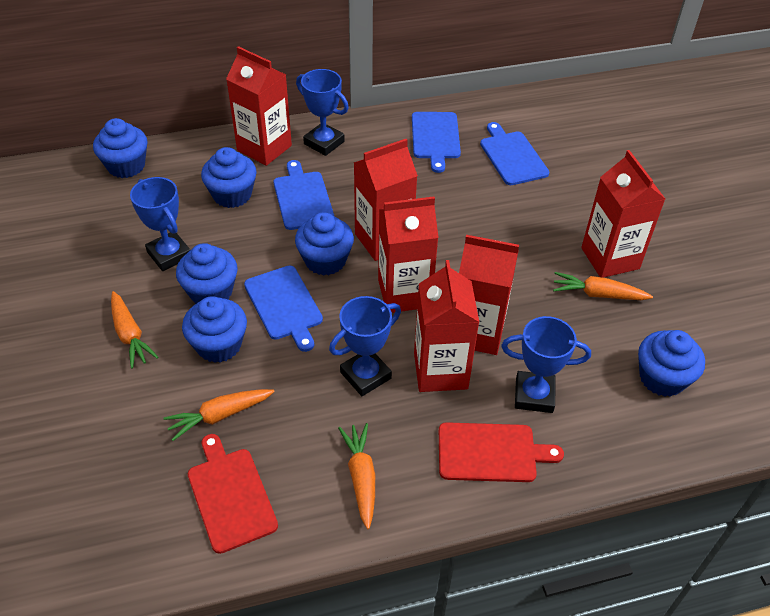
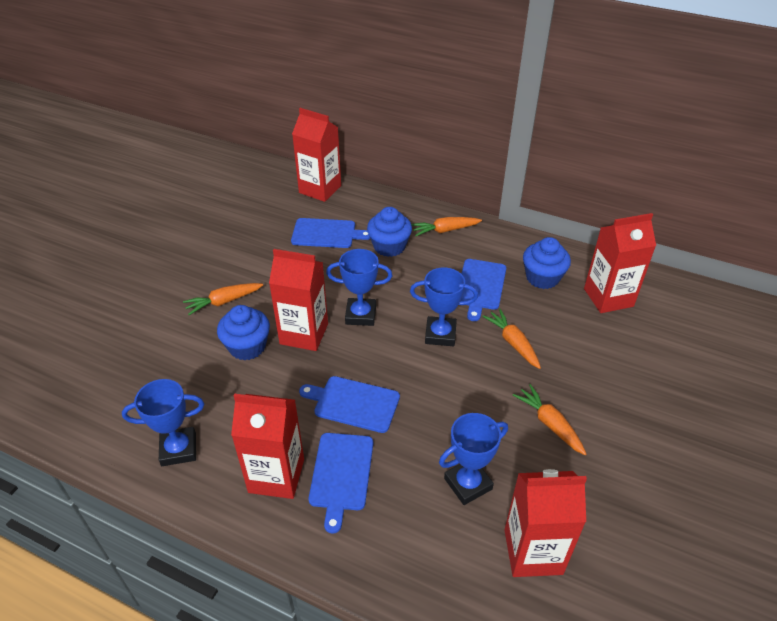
blue cupcake: 6 -> 3
red carton: 6 -> 5
red cutting board: 2 -> 0

